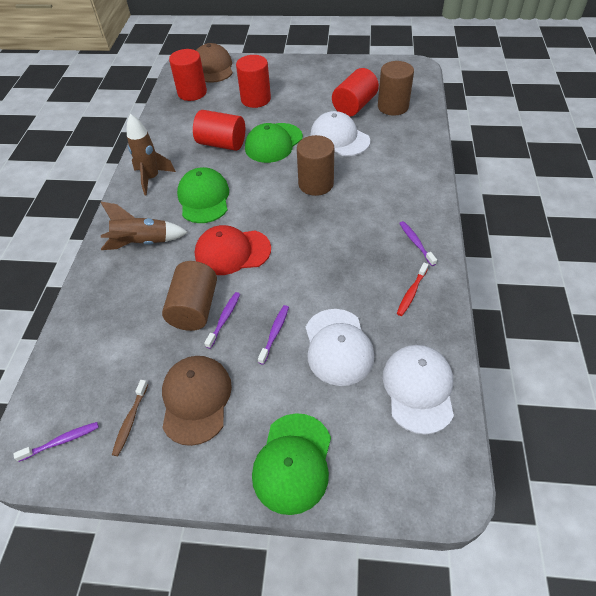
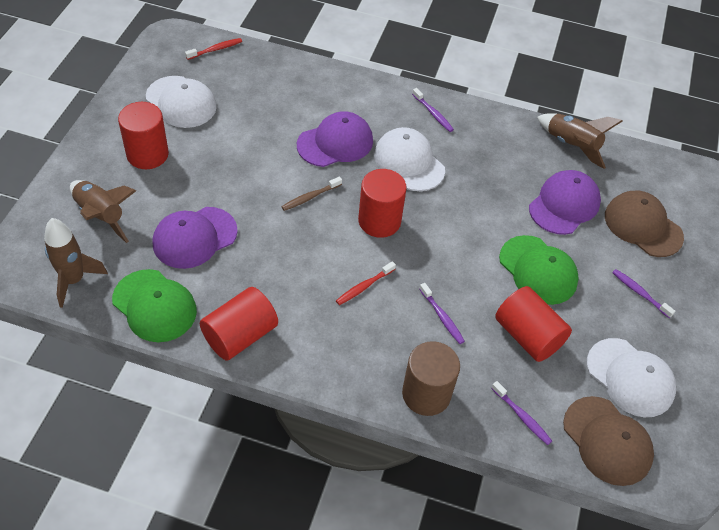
brown cylinder: 3 -> 1
brown rocket: 2 -> 3
green cap: 3 -> 2
purple cap: 0 -> 3
red cap: 1 -> 0
red toothbrush: 1 -> 2

